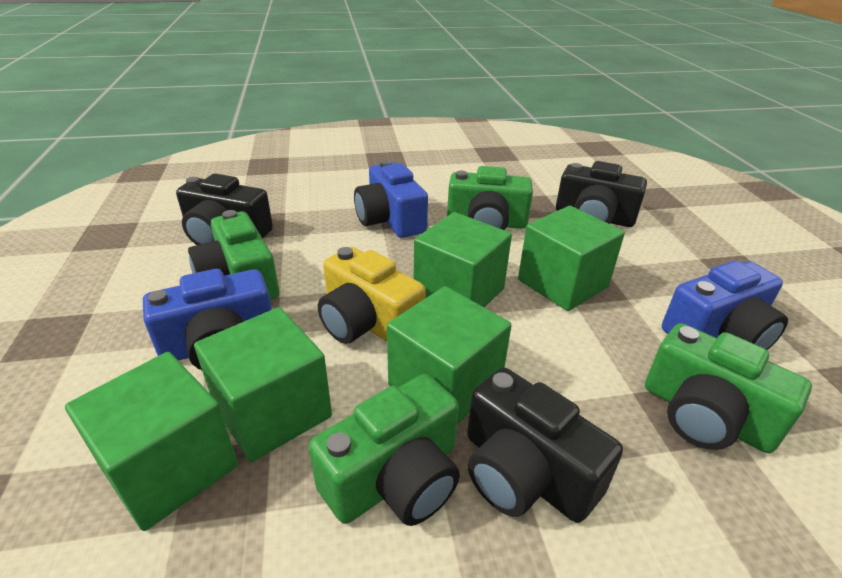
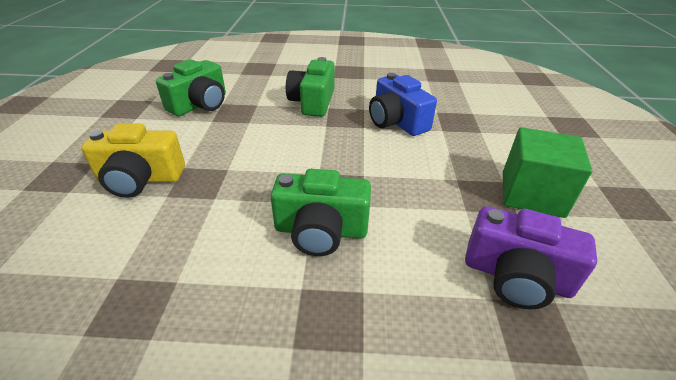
black camera: 3 -> 0
blue camera: 3 -> 1
green camera: 4 -> 3
green cube: 5 -> 1
purple camera: 0 -> 1

